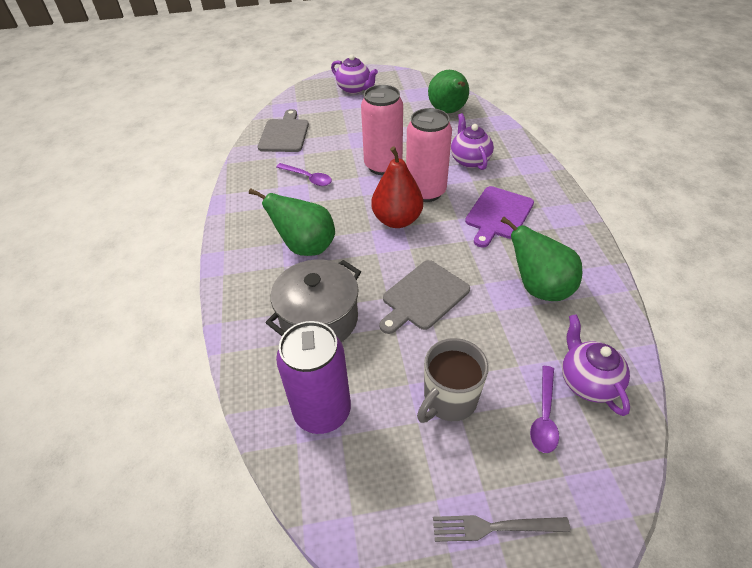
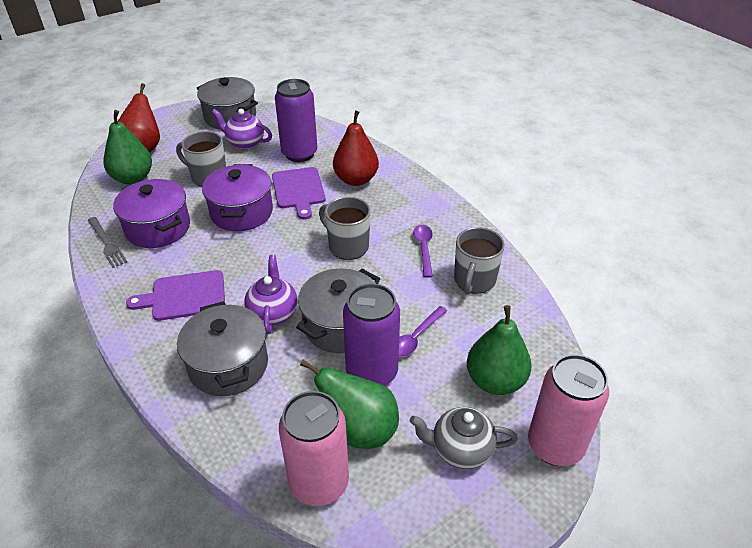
grey cutting board: 2 -> 0
grey mug: 1 -> 3
grey pot: 1 -> 3
grey teapot: 0 -> 1
purple can: 1 -> 2
purple cutting board: 1 -> 2
purple pot: 0 -> 2
purple teapot: 3 -> 2
red pear: 1 -> 2

